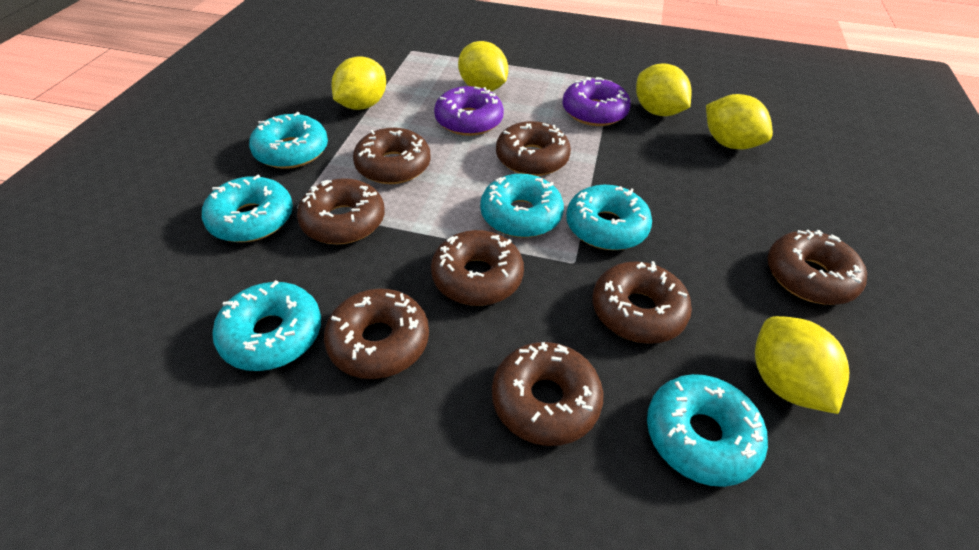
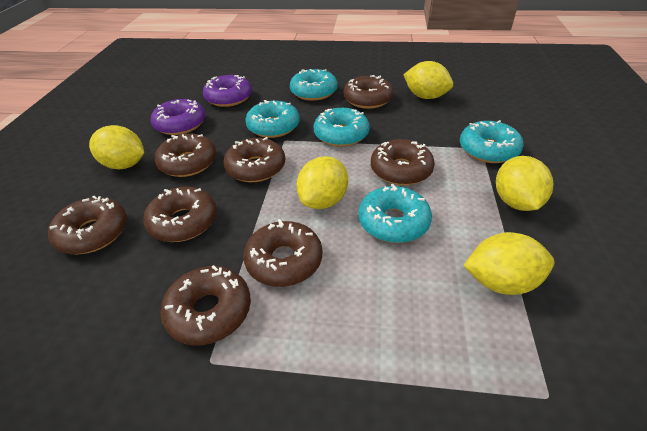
turquoise donut: 6 -> 5

